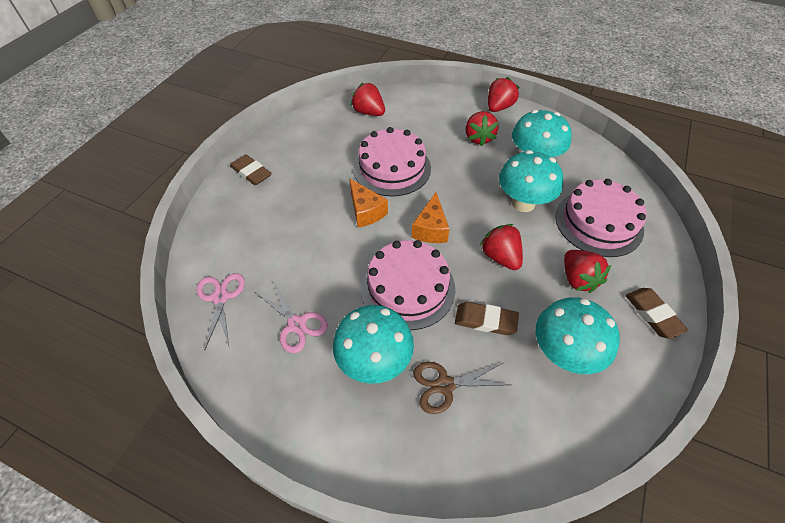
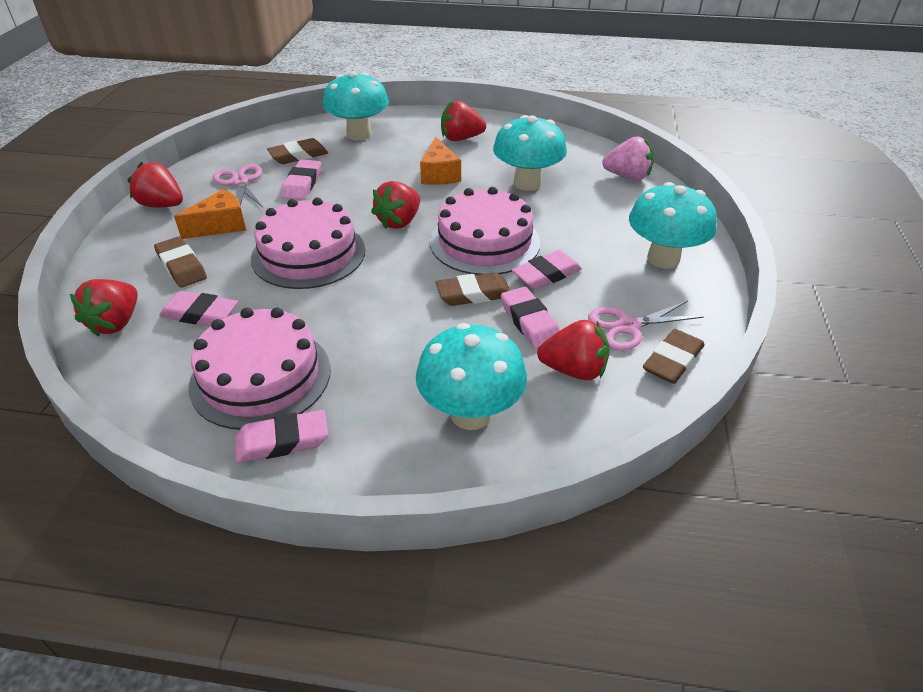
brown eraser: 3 -> 4
brown scissors: 1 -> 0
pink eraser: 0 -> 5
pink strawberry: 0 -> 1

